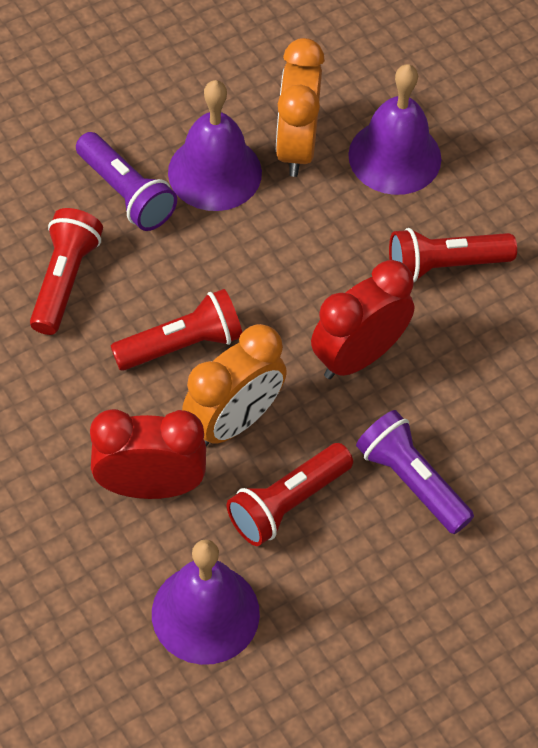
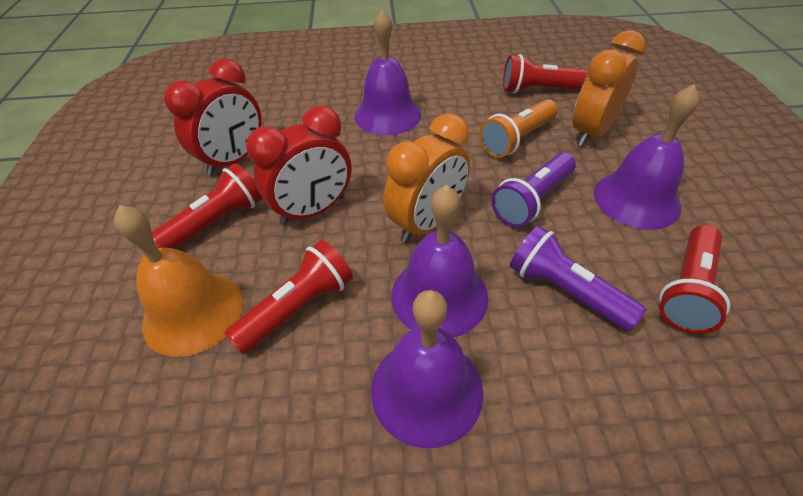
orange bell: 0 -> 1
orange flashlight: 0 -> 1
purple bell: 3 -> 4

